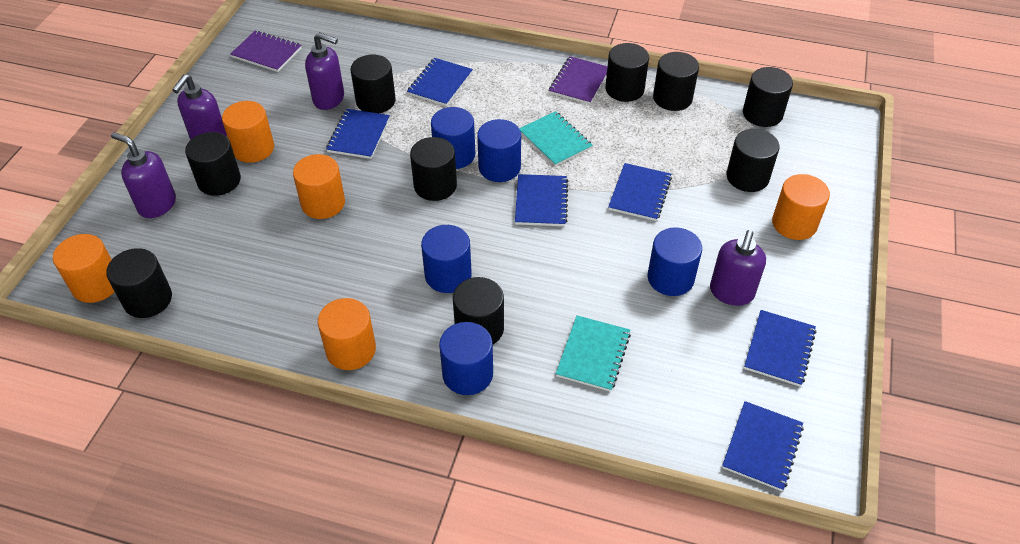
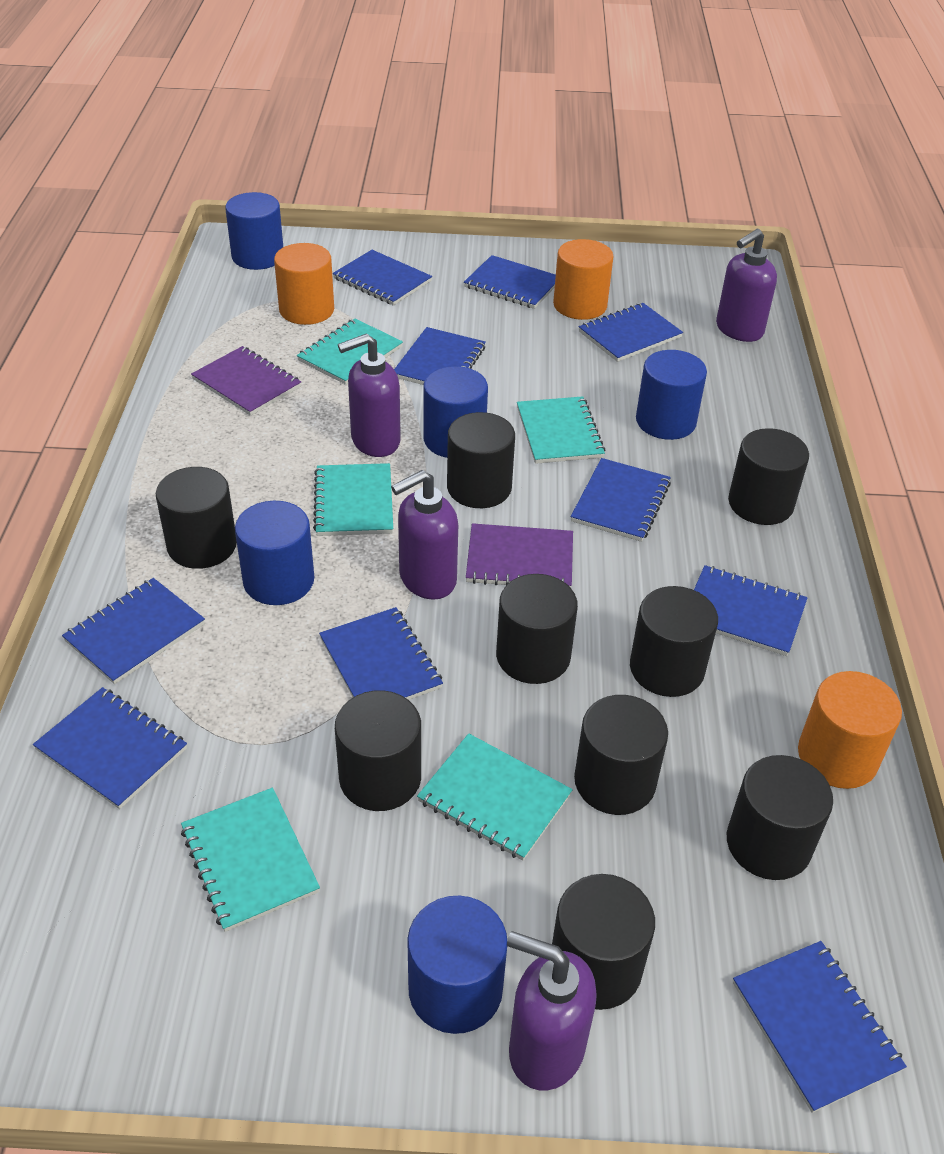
blue notebook: 6 -> 10
orange cylinder: 5 -> 3
turquoise notebook: 2 -> 5

